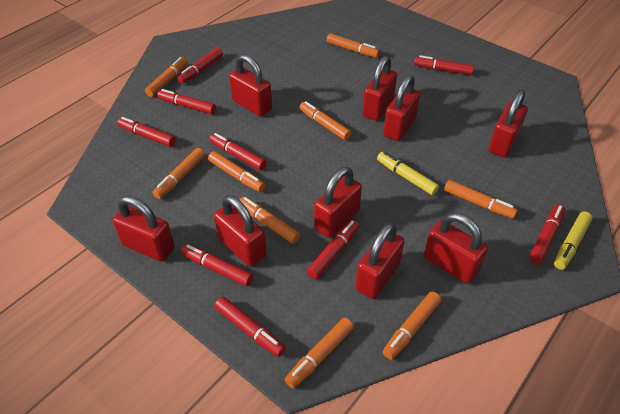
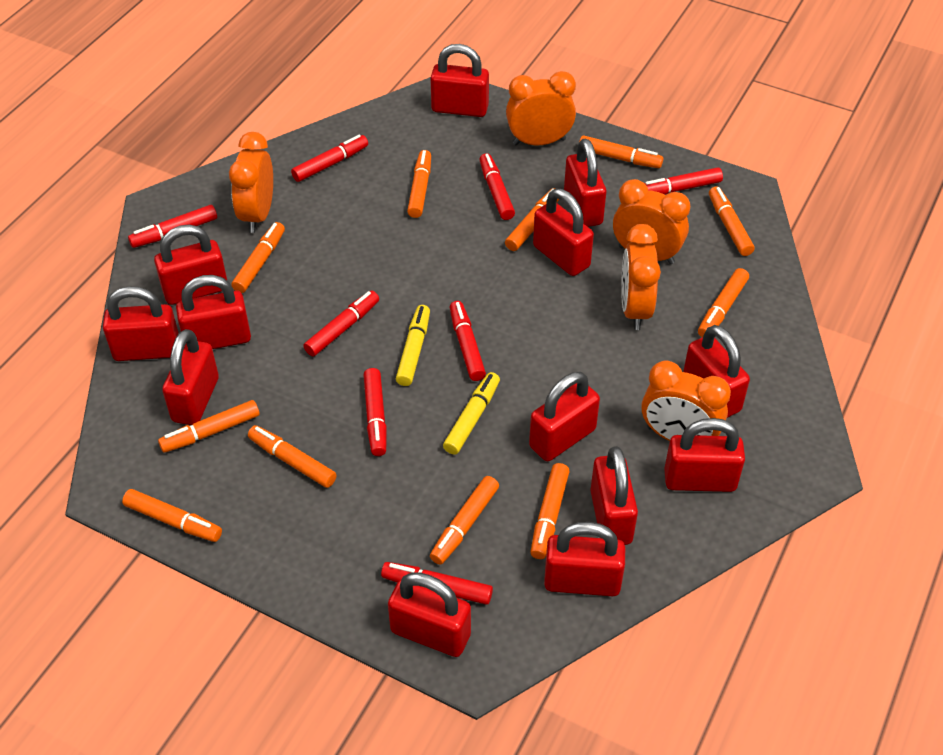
orange clock: 0 -> 5
orange marker: 9 -> 11
red marker: 9 -> 8
red padlock: 9 -> 13

